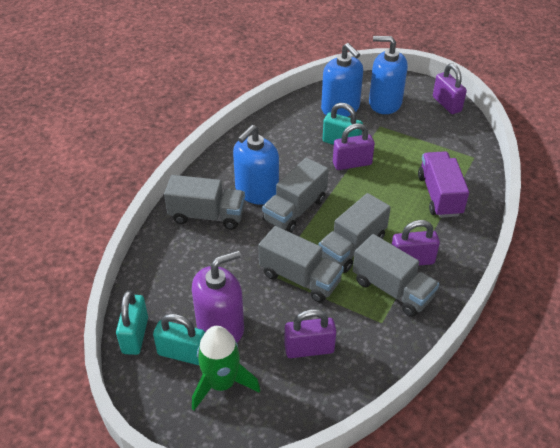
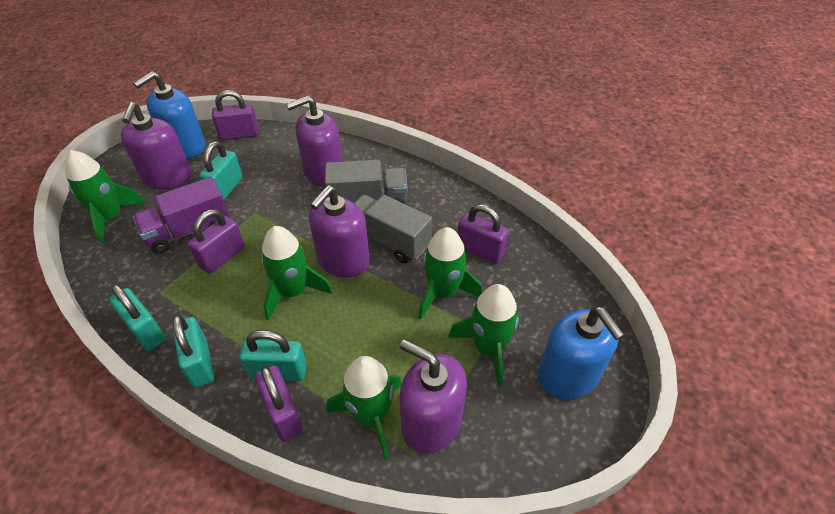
blue soap dispenser: 3 -> 2
green rocket: 1 -> 5
grey truck: 5 -> 2
purple soap dispenser: 1 -> 4
turquoise padlock: 3 -> 4

